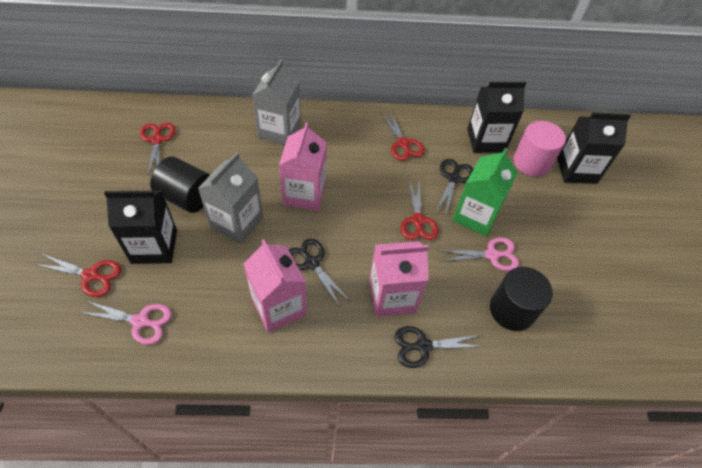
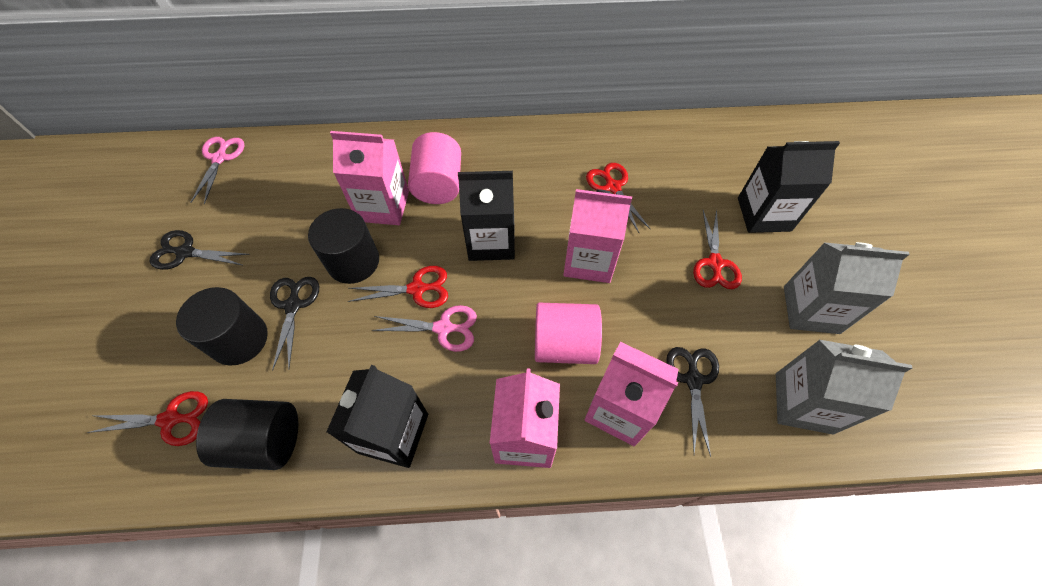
black cylinder: 2 -> 3
green carton: 1 -> 0
pink carton: 3 -> 4
pink cylinder: 1 -> 2

